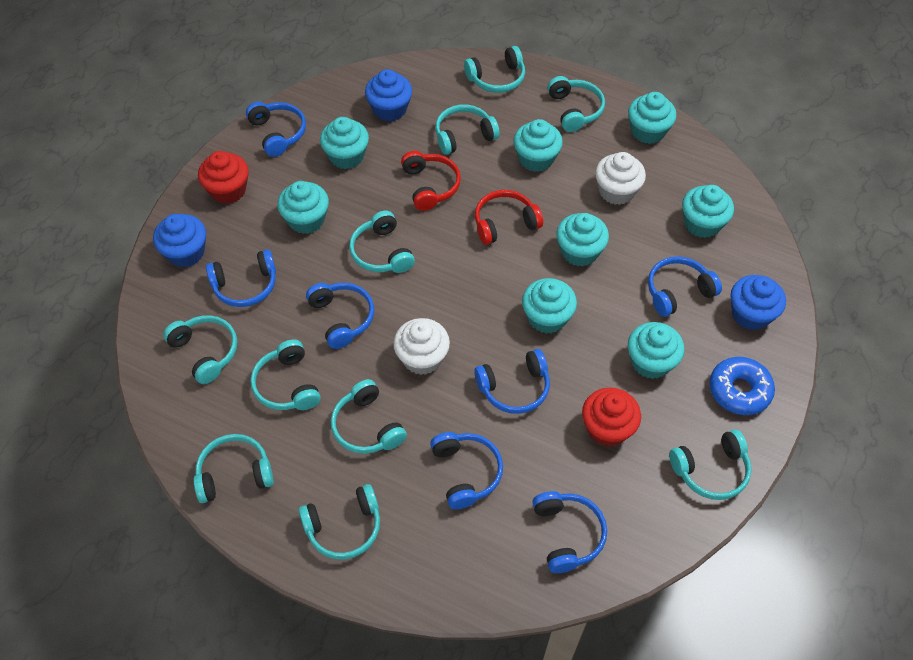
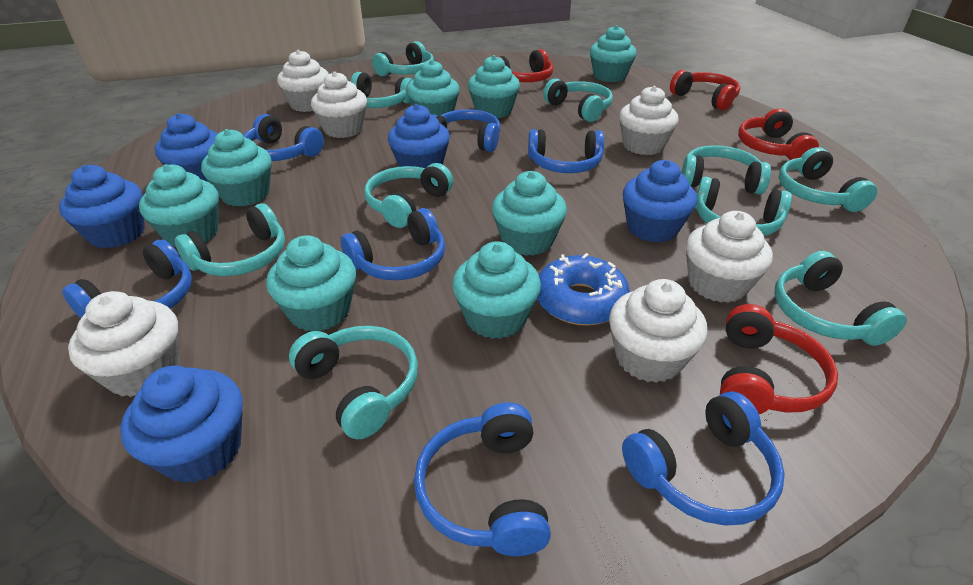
blue cupcake: 3 -> 5
red cupcake: 2 -> 0
red headphones: 2 -> 4
white cupcake: 2 -> 6

